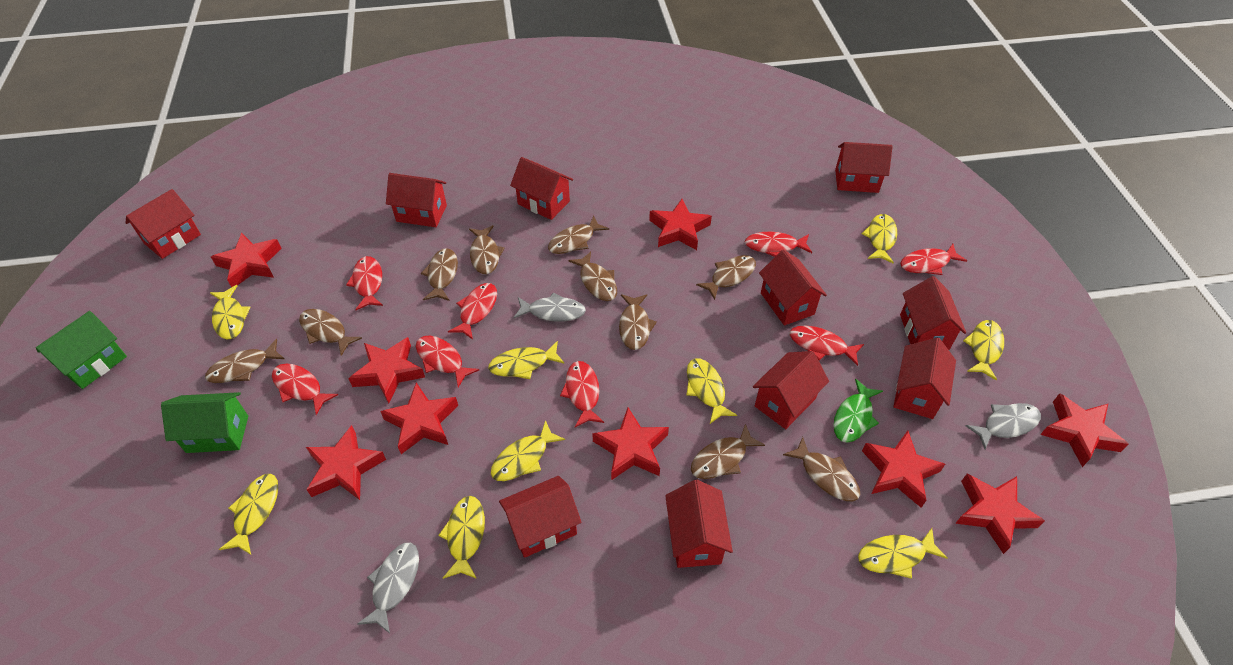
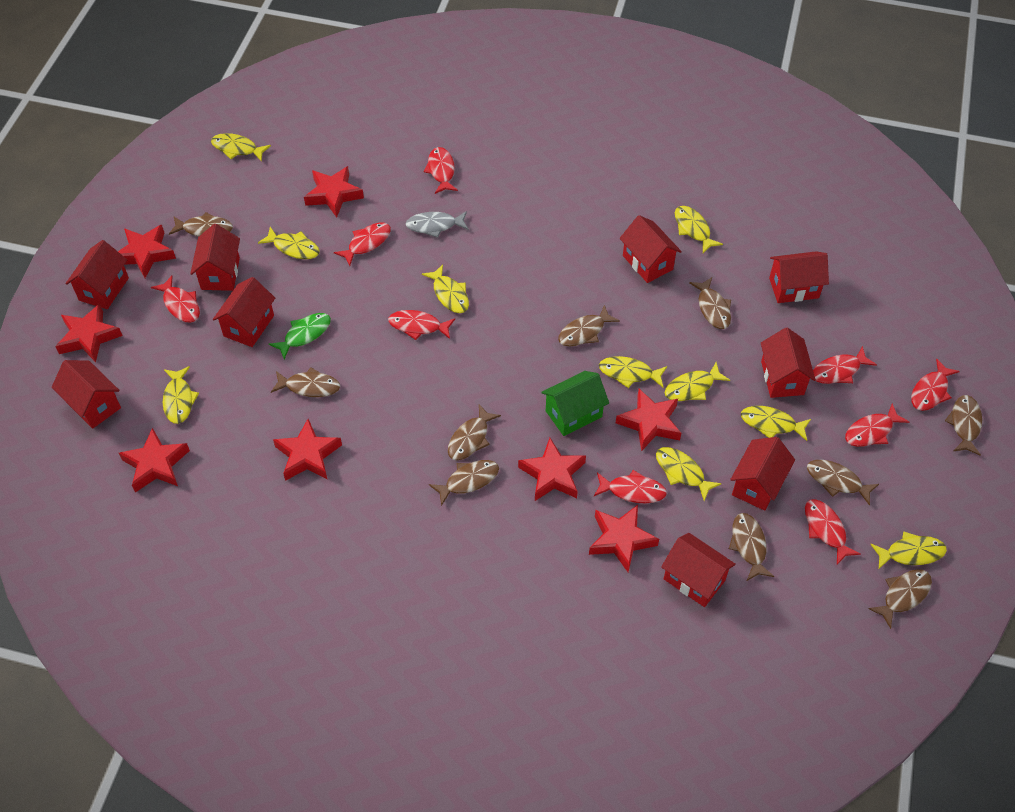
green house: 2 -> 1
grey fish: 3 -> 1
red fish: 8 -> 9
red house: 10 -> 9
red star: 9 -> 8
yellow fish: 9 -> 10

